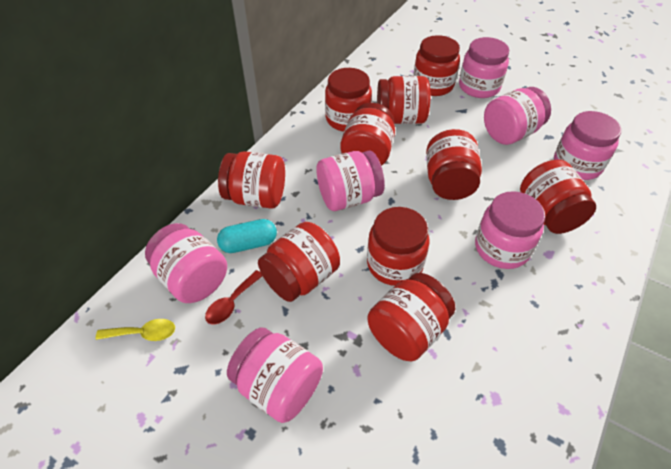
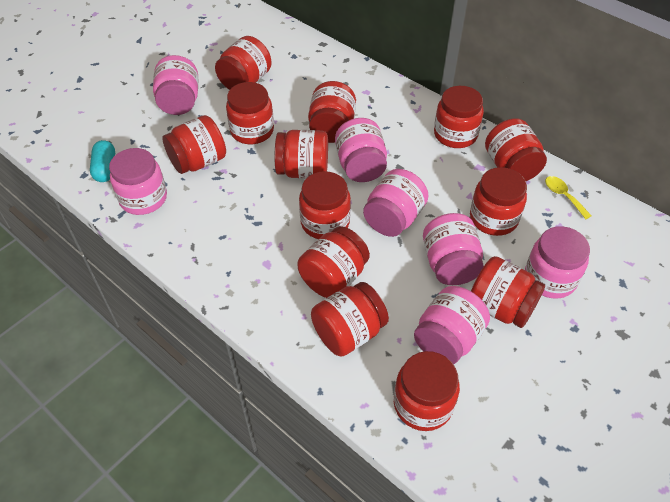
red jar: 10 -> 13
red spoon: 1 -> 0

